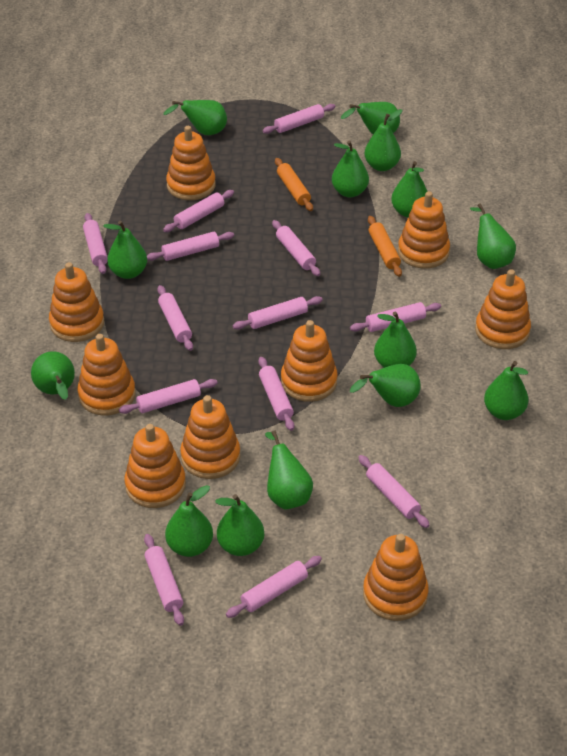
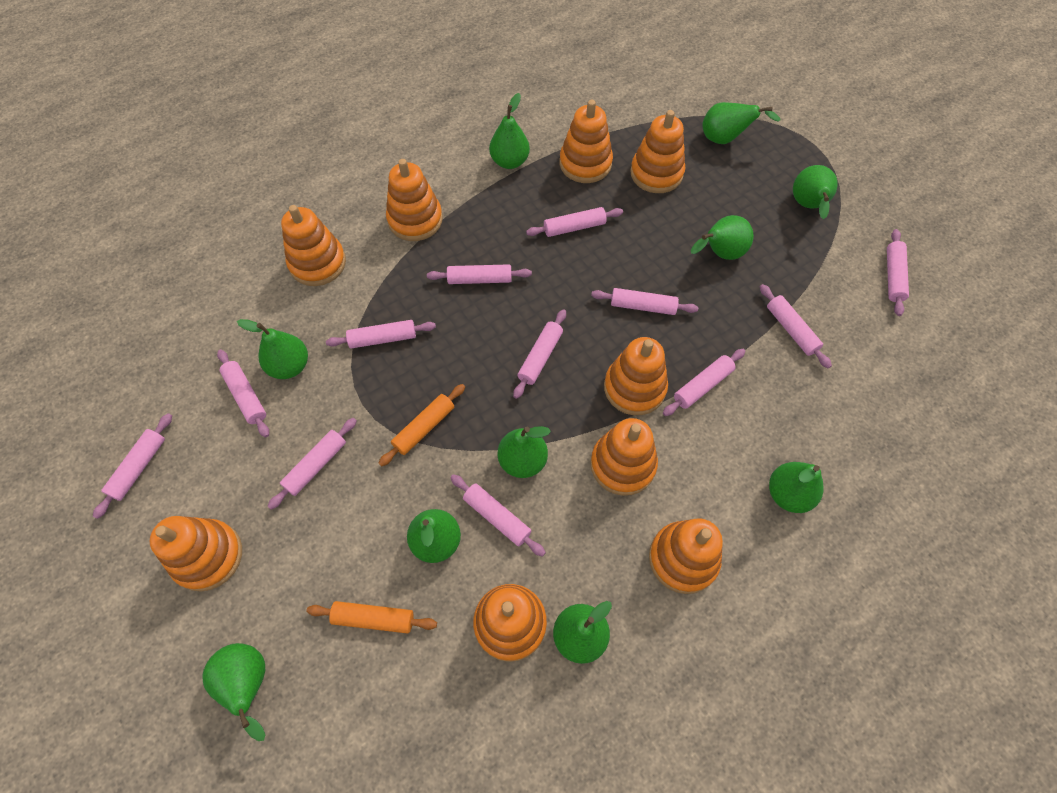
green pear: 14 -> 10
pink rolling pin: 13 -> 12

